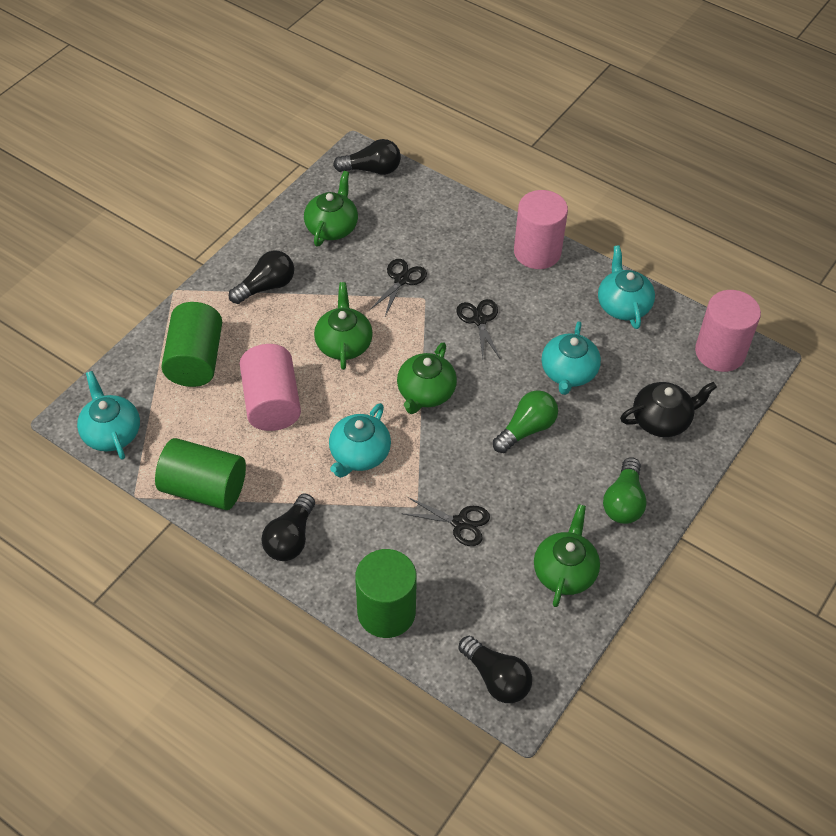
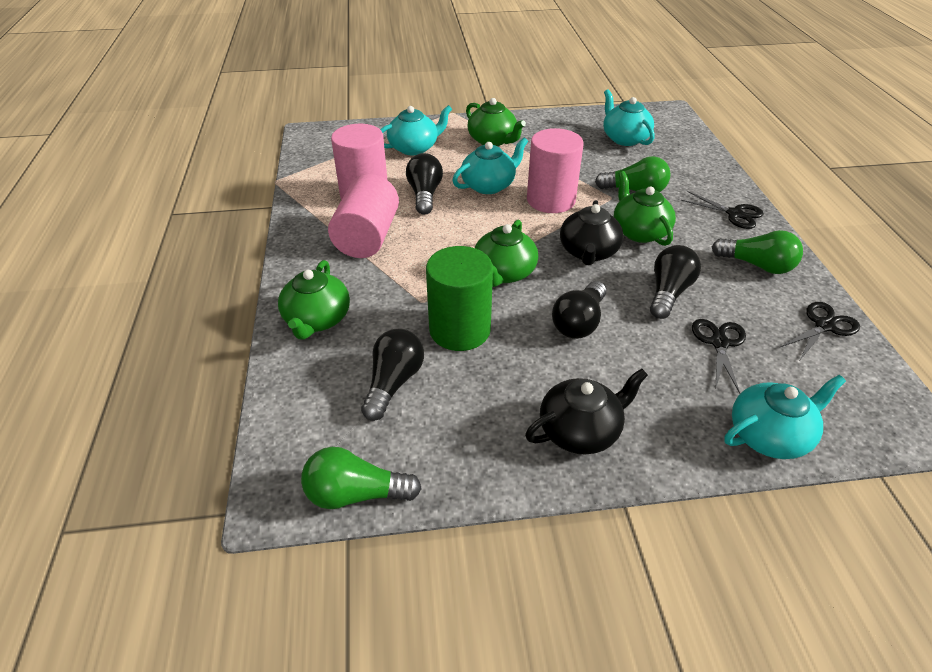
black teapot: 1 -> 2
green cylinder: 3 -> 1
green light bulb: 2 -> 3

